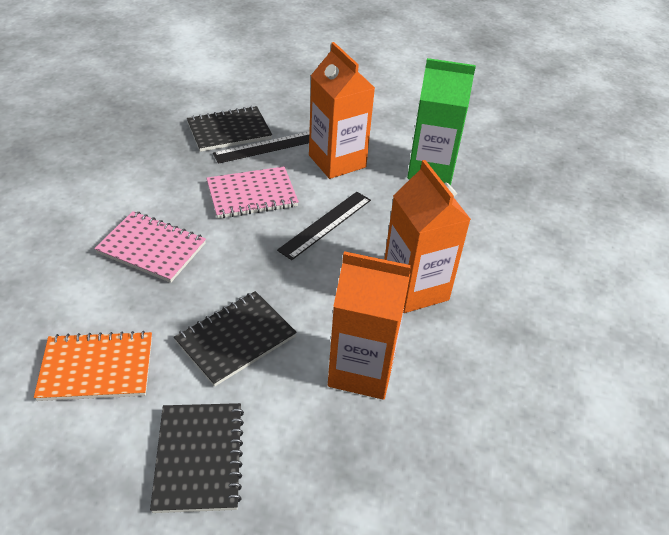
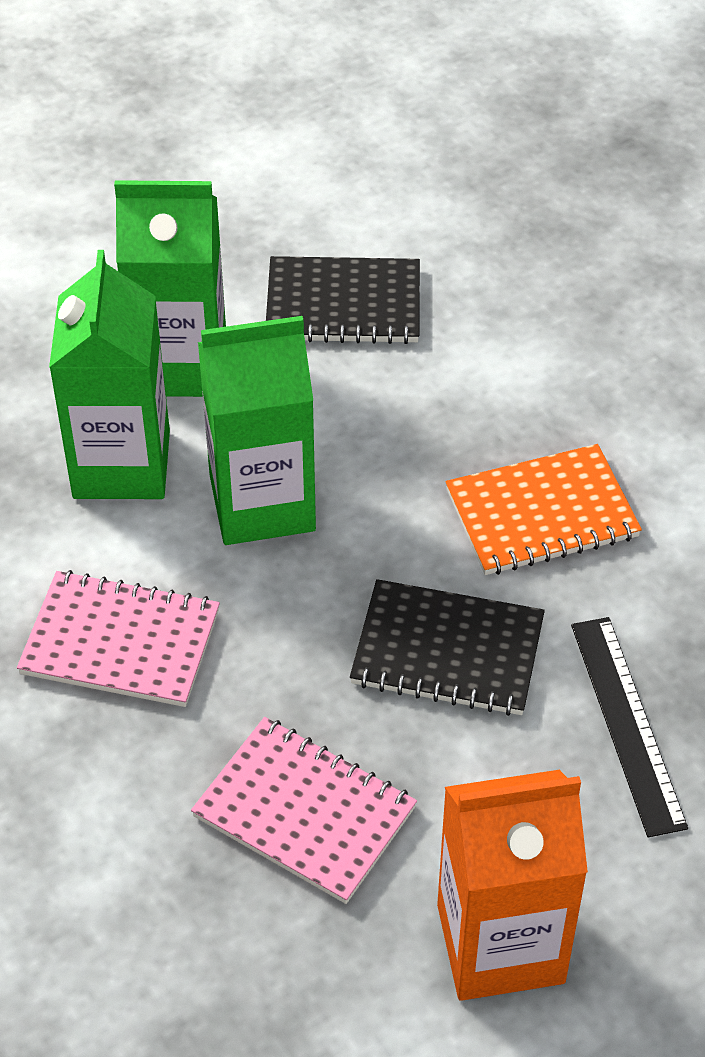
black notebook: 3 -> 2
black ruler: 2 -> 1
green carton: 1 -> 3
orange carton: 3 -> 1

